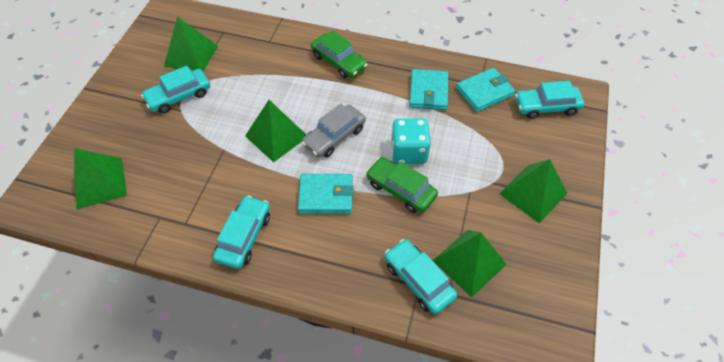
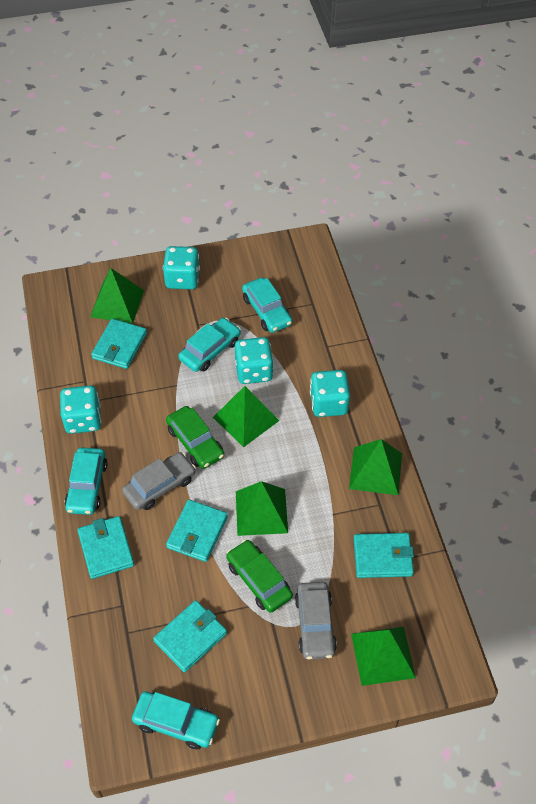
grey car: 1 -> 2
turquoise dice: 1 -> 4
turquoise wallet: 3 -> 5

